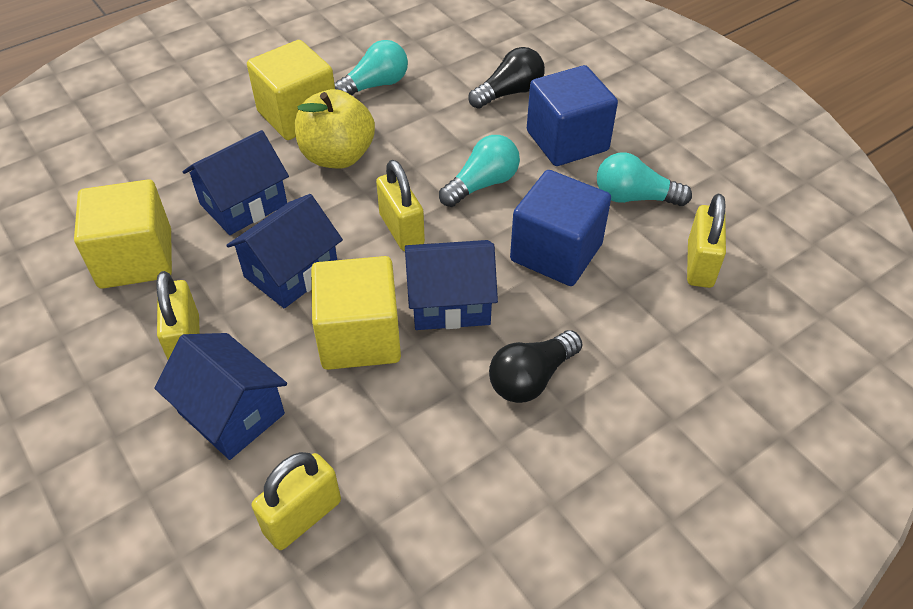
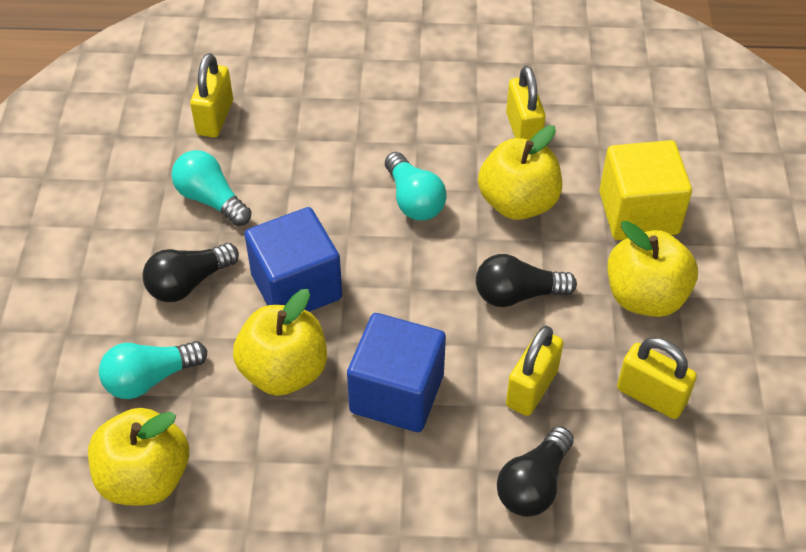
black light bulb: 2 -> 3
blue house: 4 -> 0
yellow apple: 1 -> 4
yellow cube: 3 -> 1

